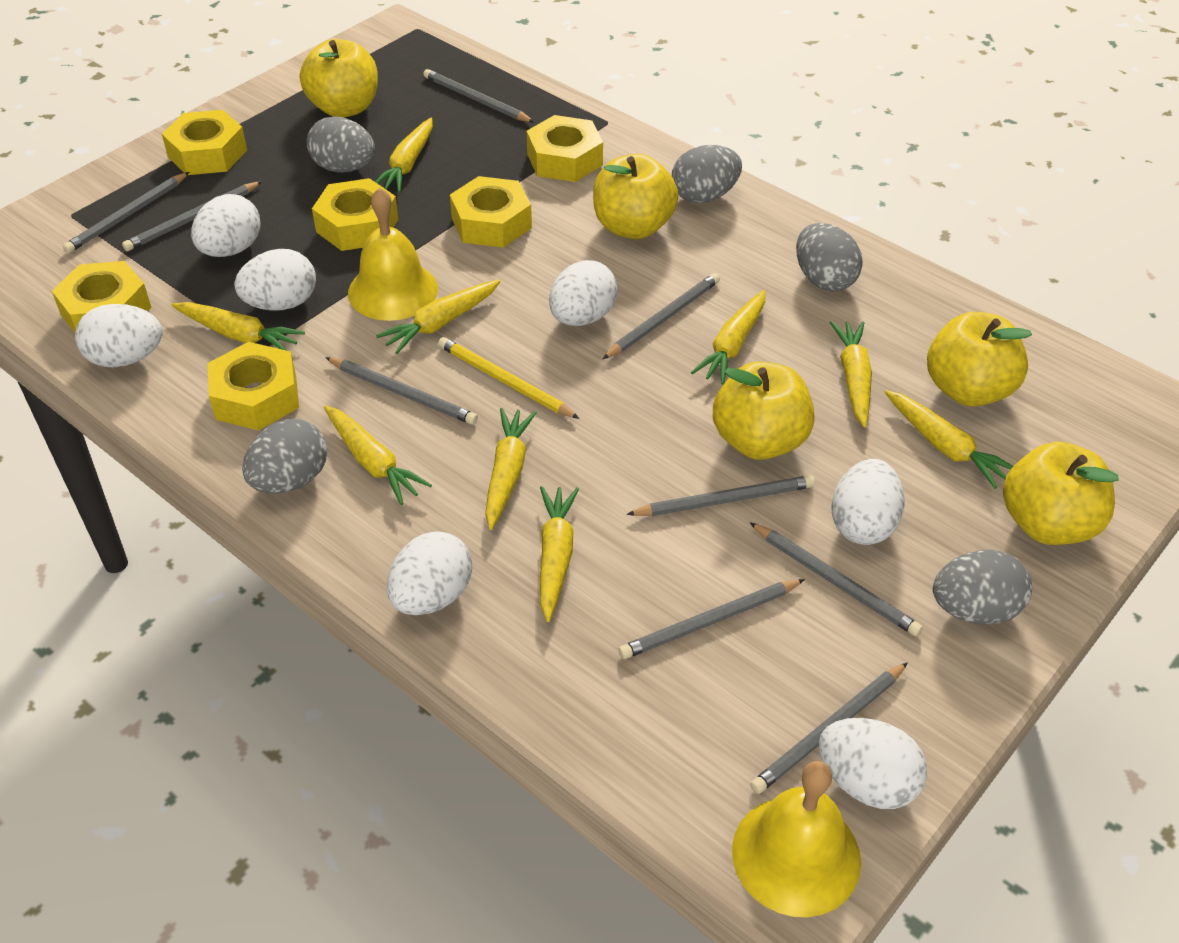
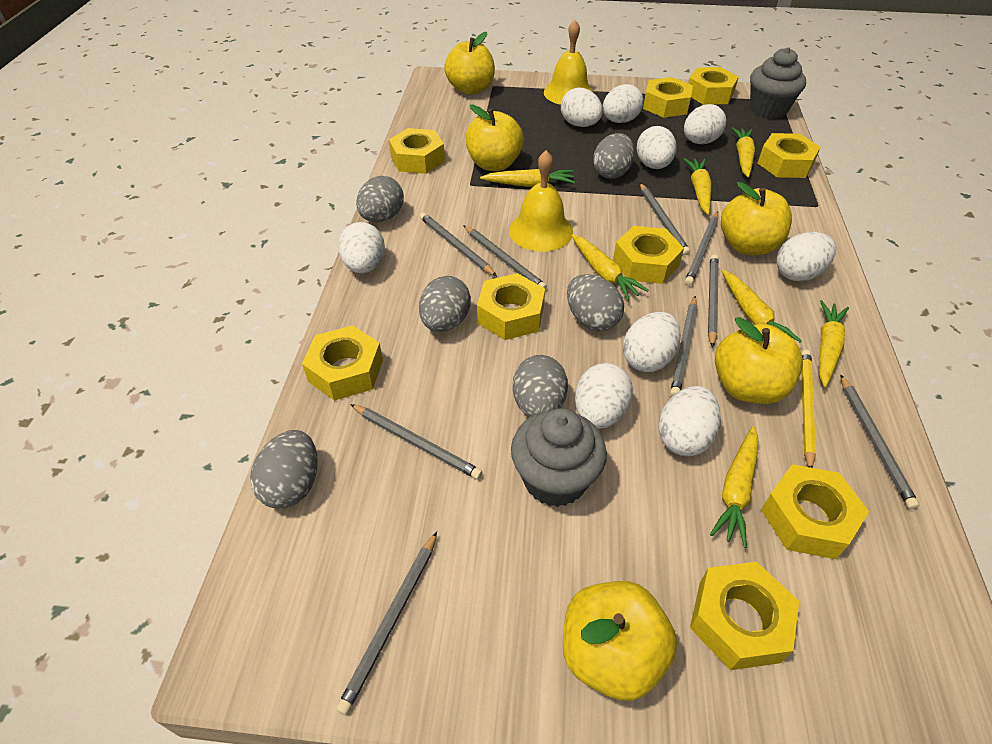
grey cupcake: 0 -> 2
grey egg: 5 -> 6
white egg: 7 -> 9
yellow carrot: 9 -> 7
yellow nut: 6 -> 9

